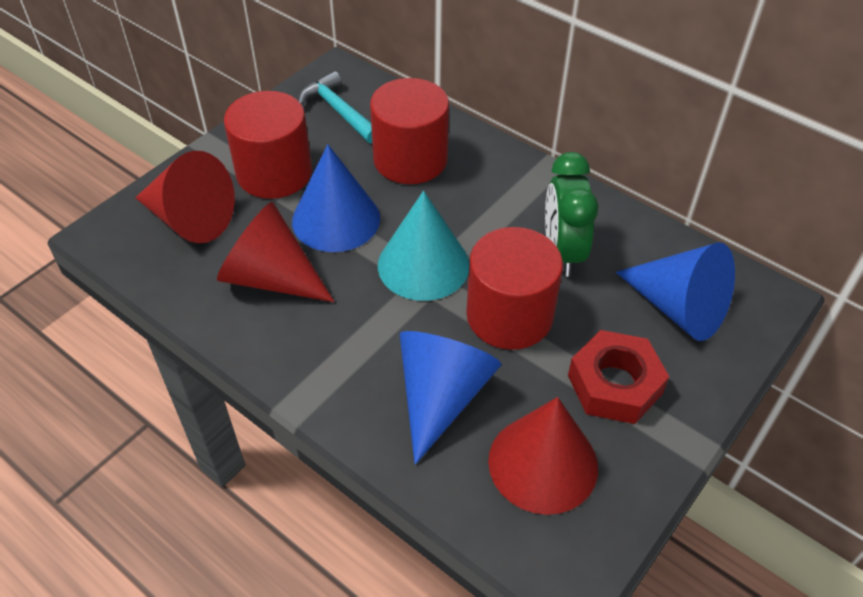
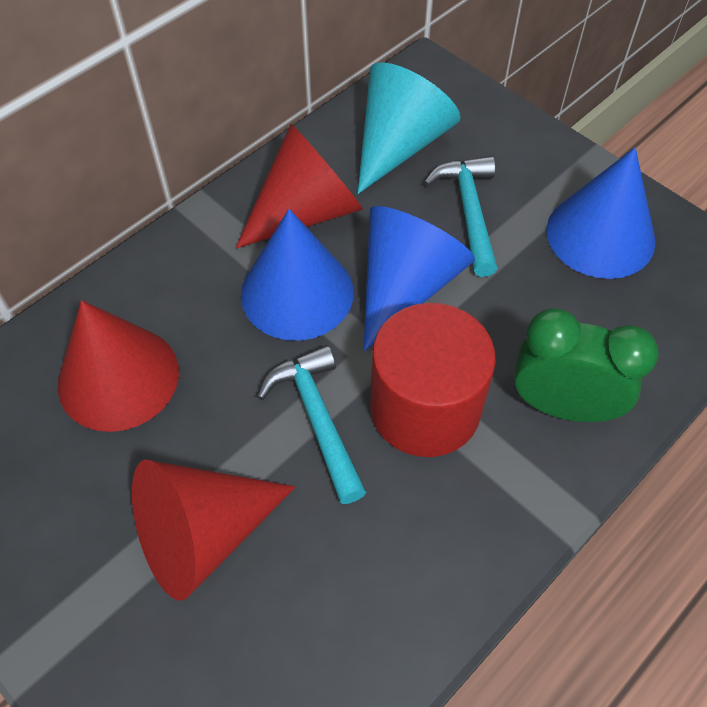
red cylinder: 3 -> 1
red nut: 1 -> 0
turquoise hammer: 1 -> 2

